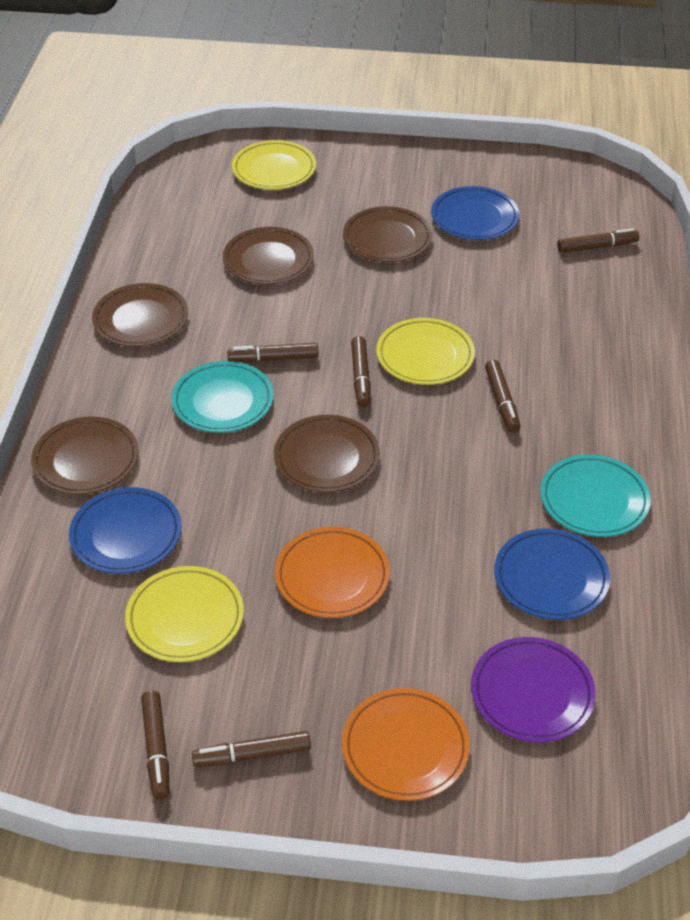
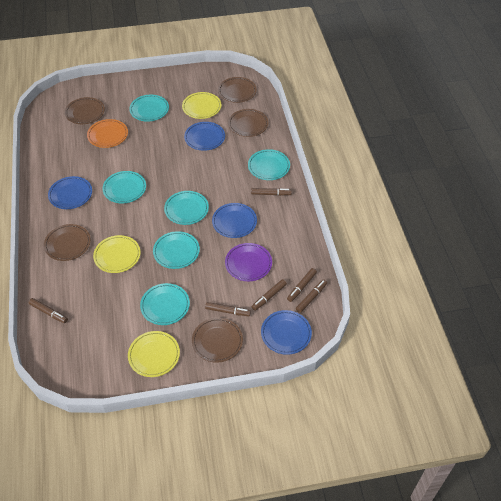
blue plate: 3 -> 4
orange plate: 2 -> 1
turquoise plate: 2 -> 6

